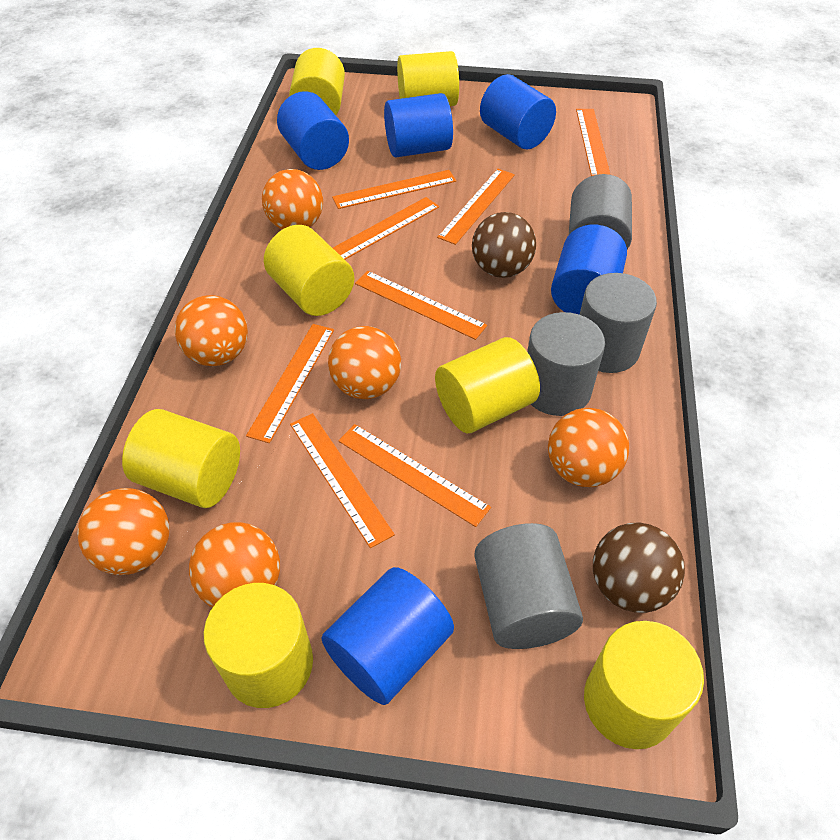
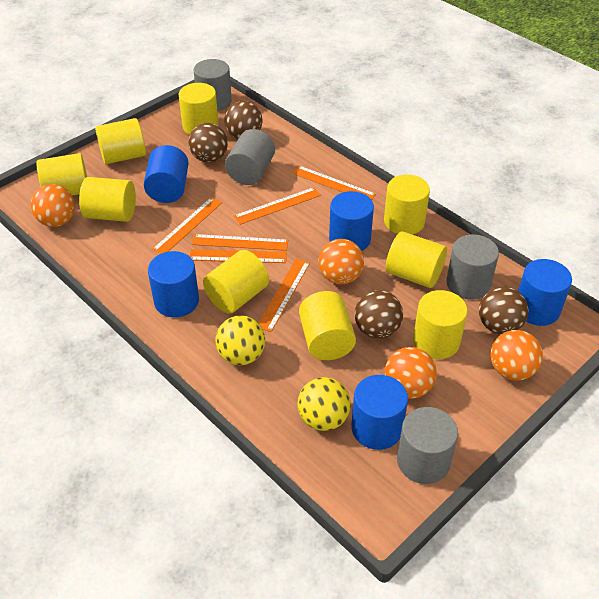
brown ball: 2 -> 4
orange ball: 6 -> 4
orange ruler: 8 -> 6
yellow ball: 0 -> 2
yellow cylinder: 7 -> 9

